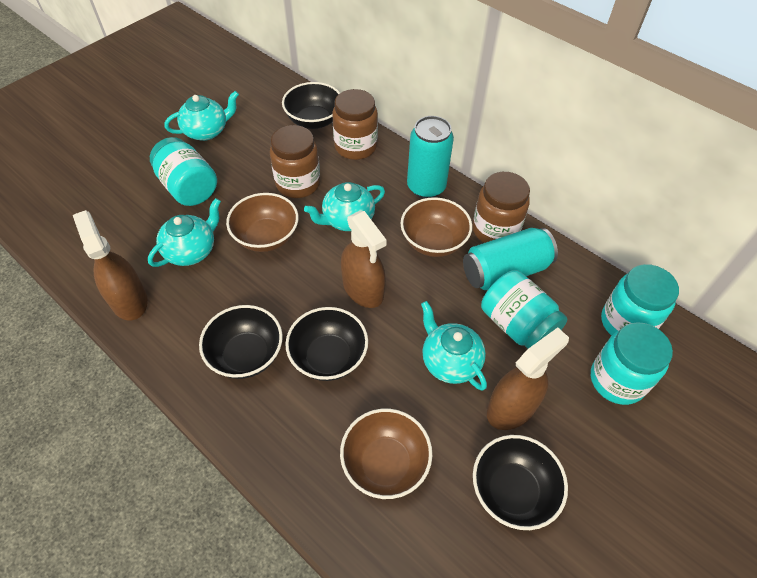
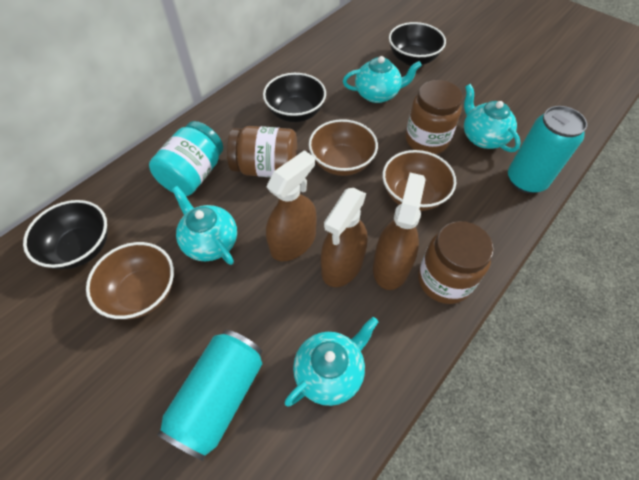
black bowl: 4 -> 3
turquoise jar: 4 -> 1

